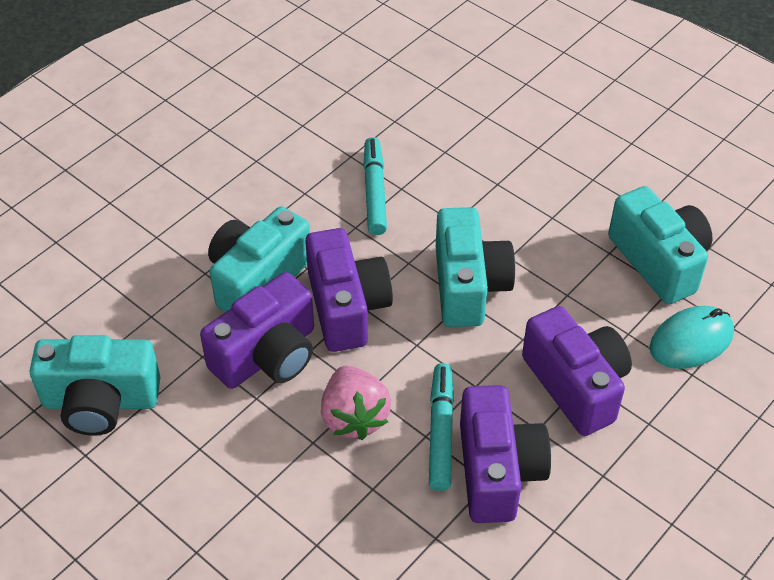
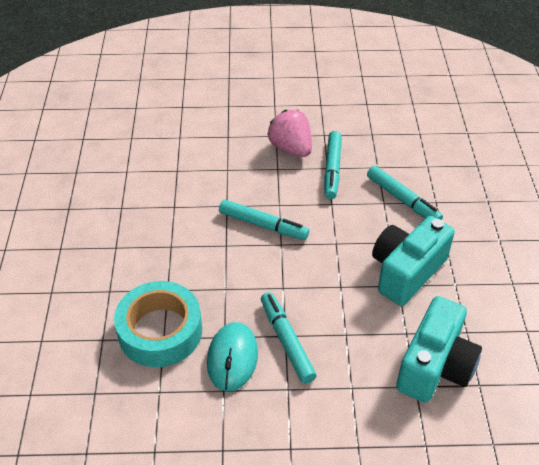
purple camera: 4 -> 0
turquoise camera: 4 -> 2
turquoise marker: 2 -> 4
turquoise tape: 0 -> 1

